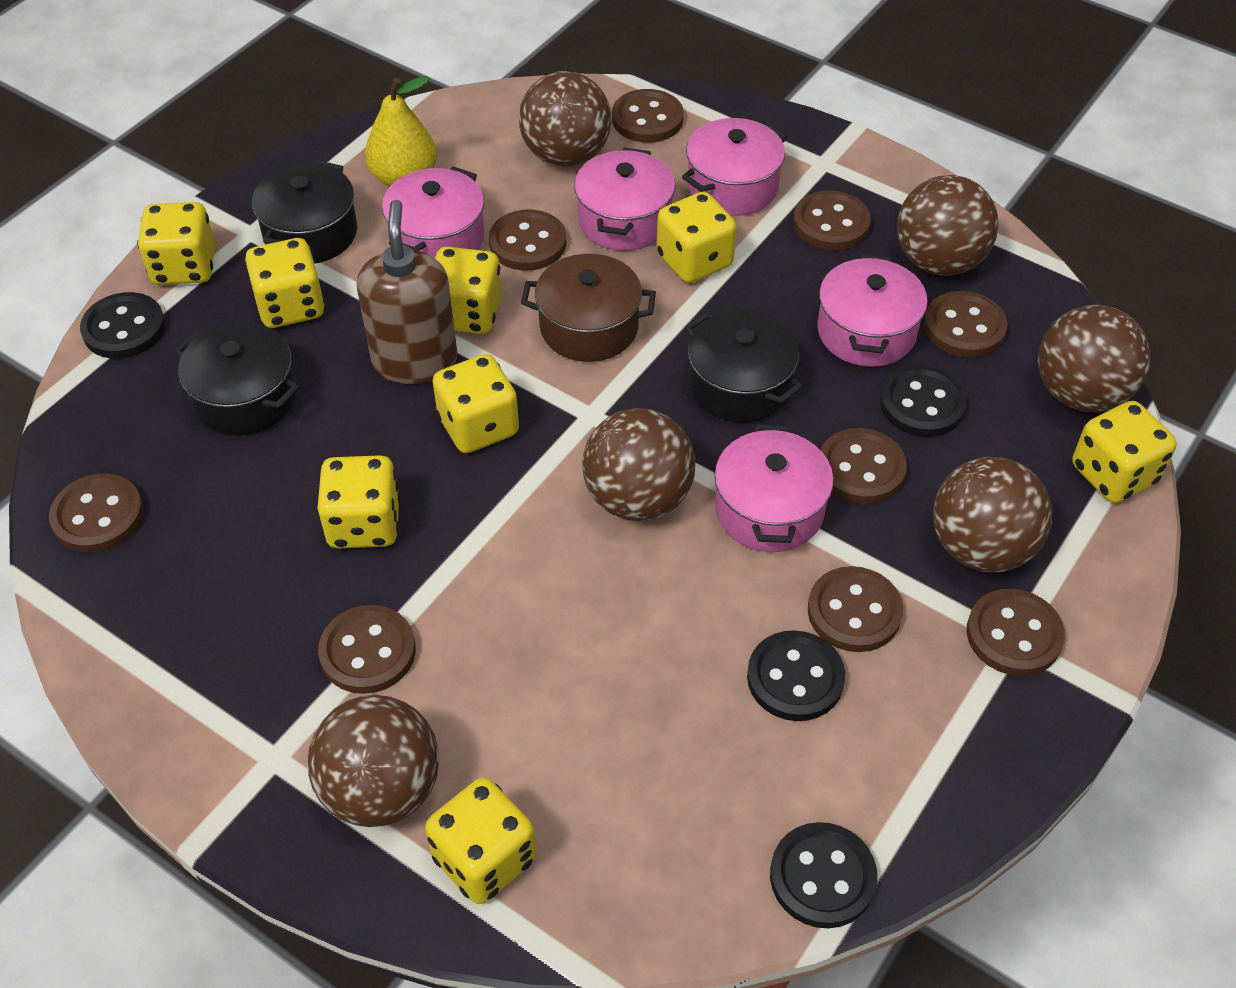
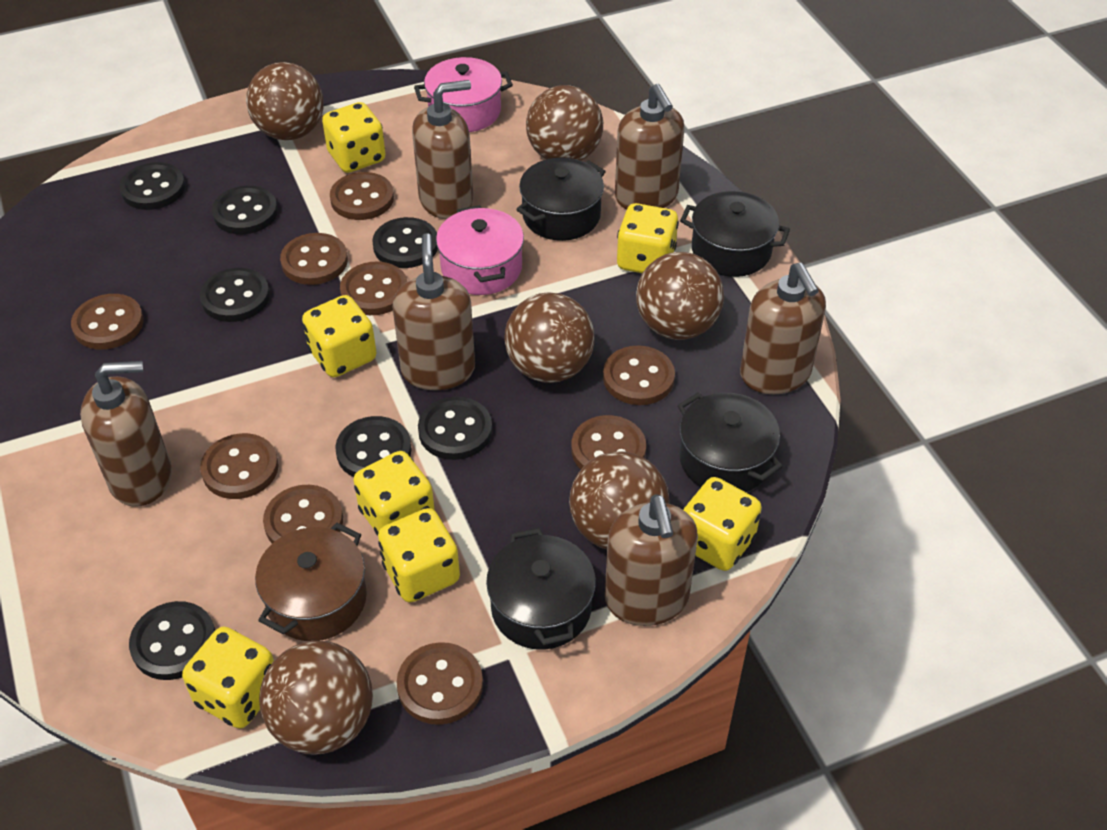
black button: 4 -> 7
black pot: 3 -> 4
brown soap dispenser: 1 -> 6
pink pot: 5 -> 2
yellow dice: 8 -> 7
yellow pear: 1 -> 0

